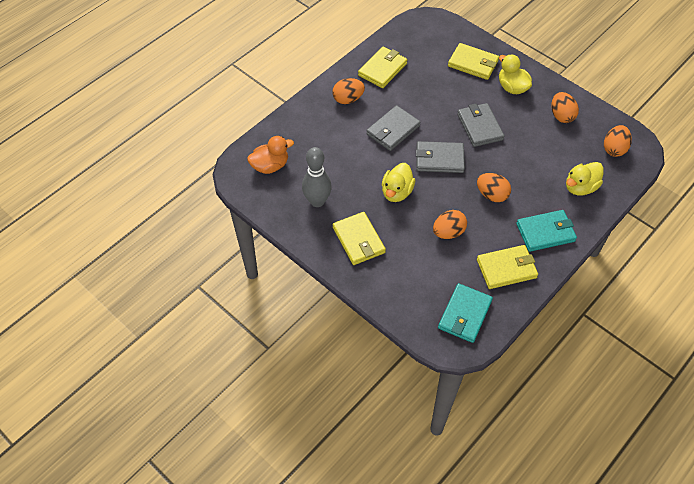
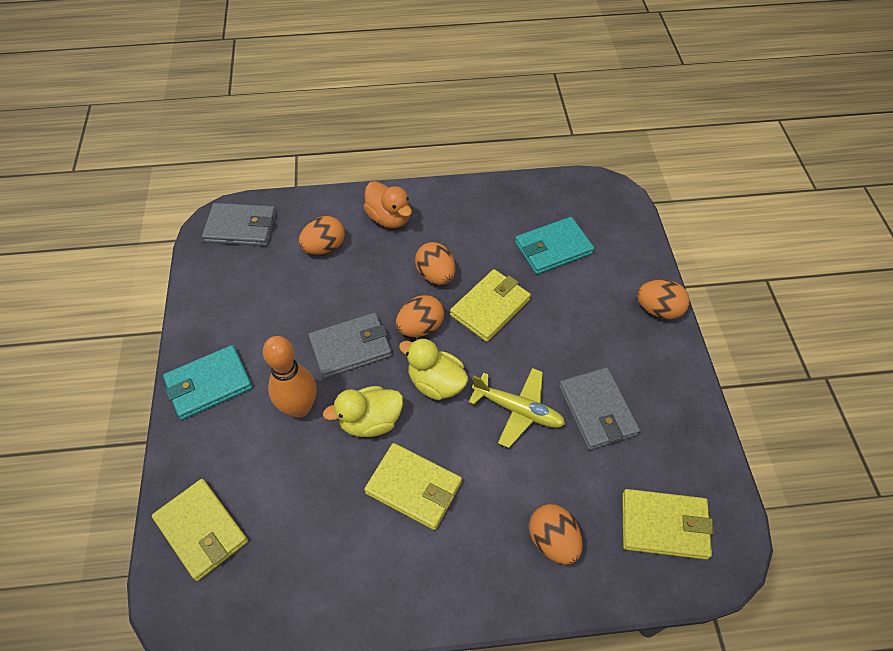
grey bowling pin: 1 -> 0
orange bowling pin: 0 -> 1
yellow duck: 3 -> 2
yellow plane: 0 -> 1

